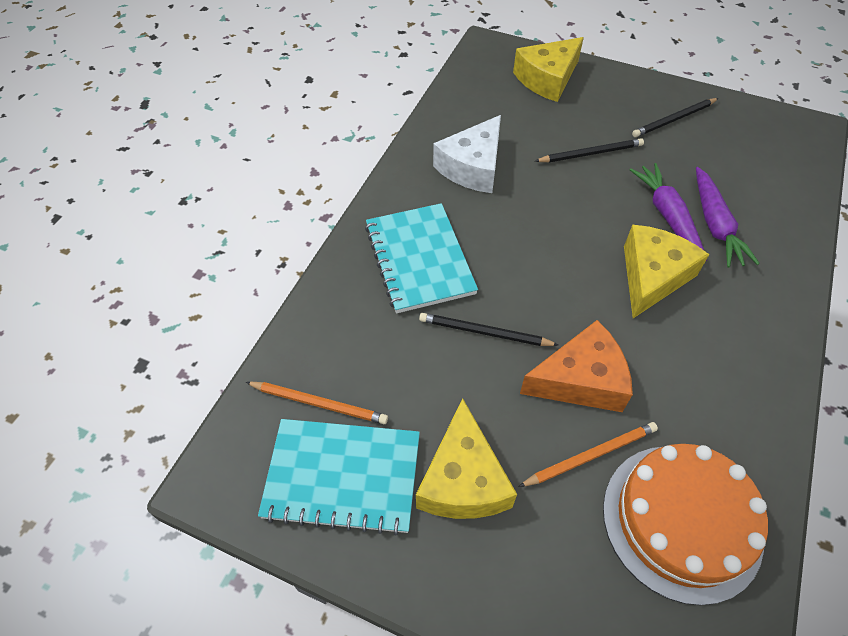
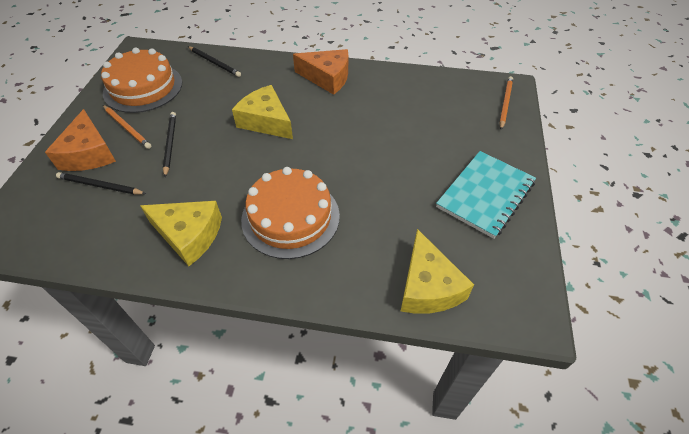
orange cake: 1 -> 2
orange cheese: 1 -> 2
purple carrot: 2 -> 0
turquoise notebook: 2 -> 1
white cheese: 1 -> 0

